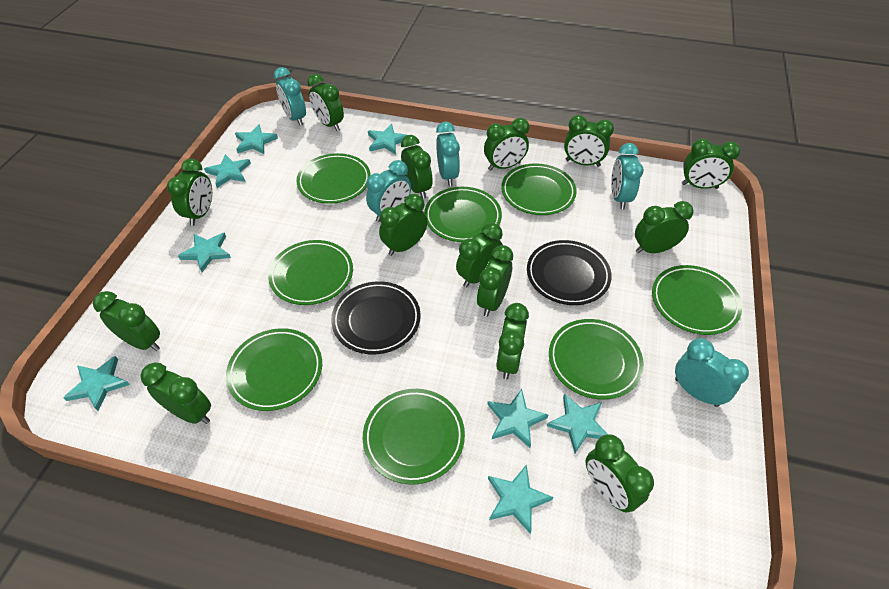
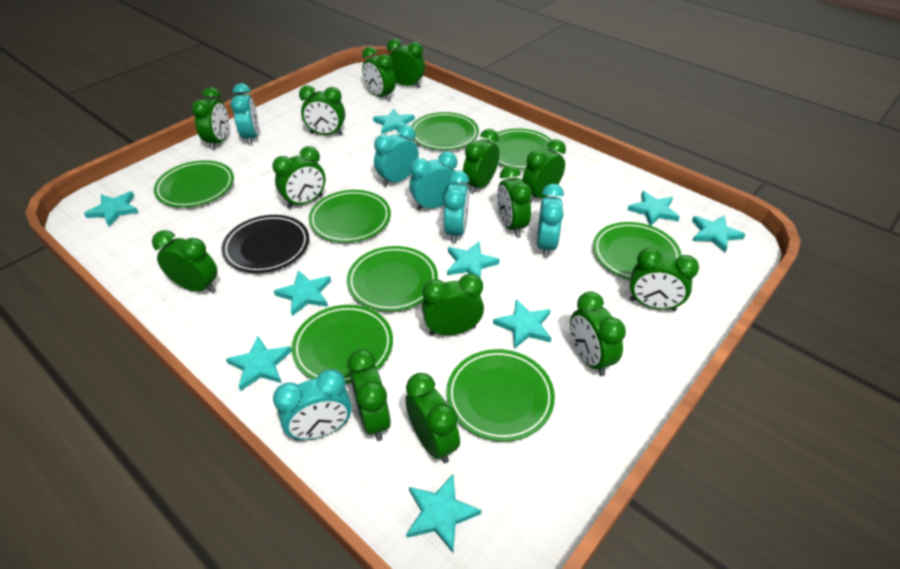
black plate: 2 -> 1
turquoise clock: 5 -> 6
turquoise star: 8 -> 9

